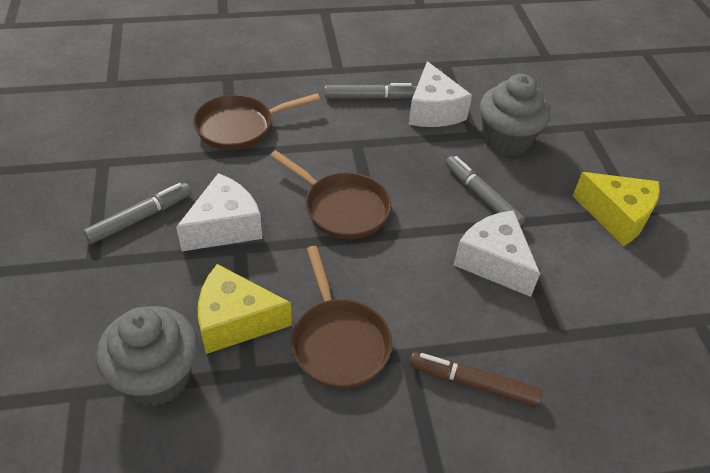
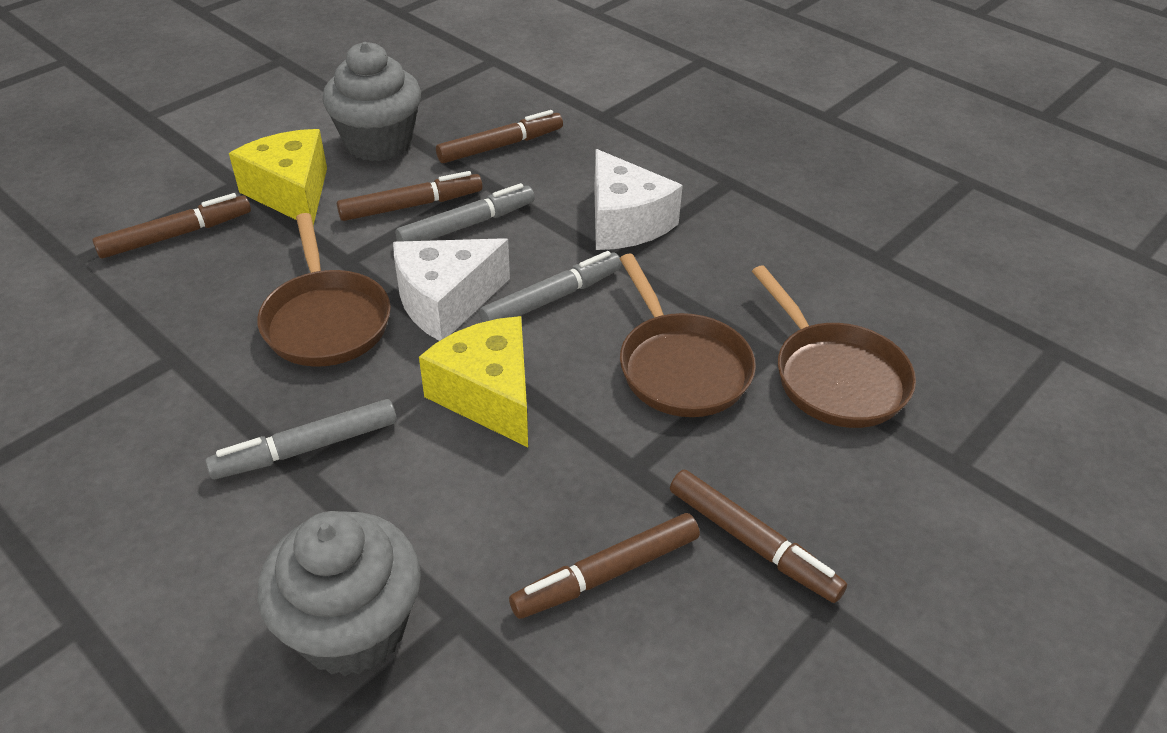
brown marker: 1 -> 5
white cheese: 3 -> 2

